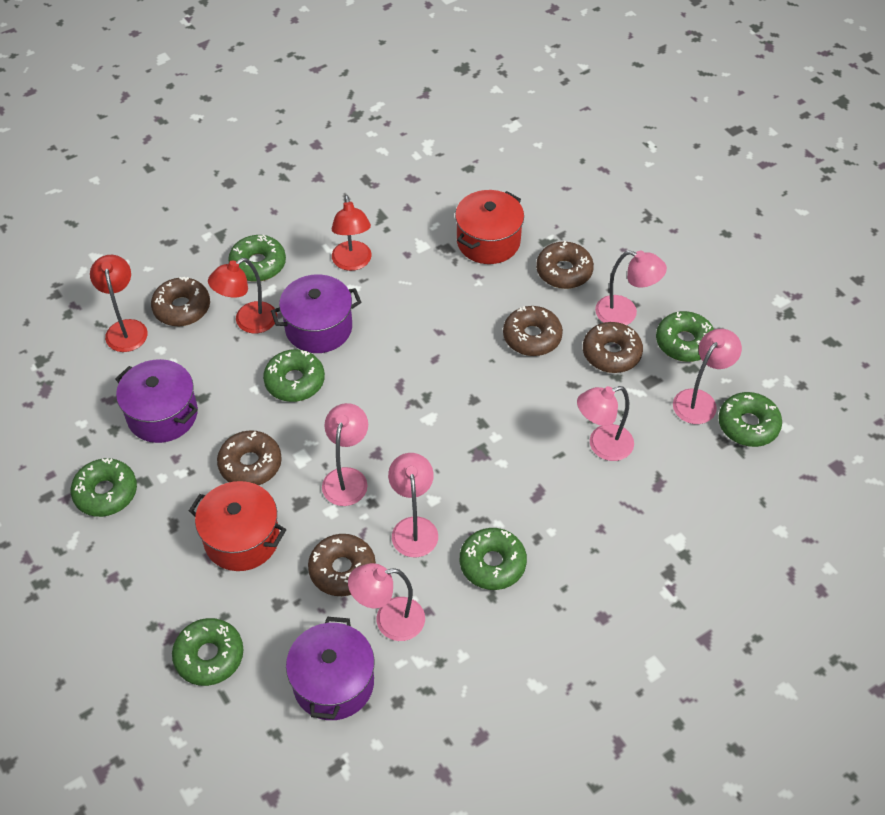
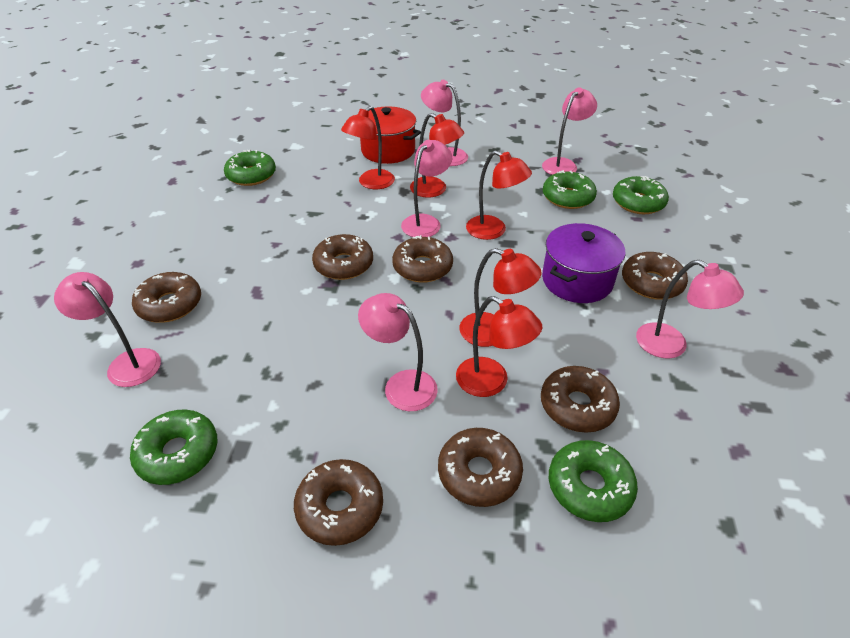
brown donut: 6 -> 7
green donut: 7 -> 5
purple pot: 3 -> 1
red lamp: 3 -> 5
red pot: 2 -> 1

